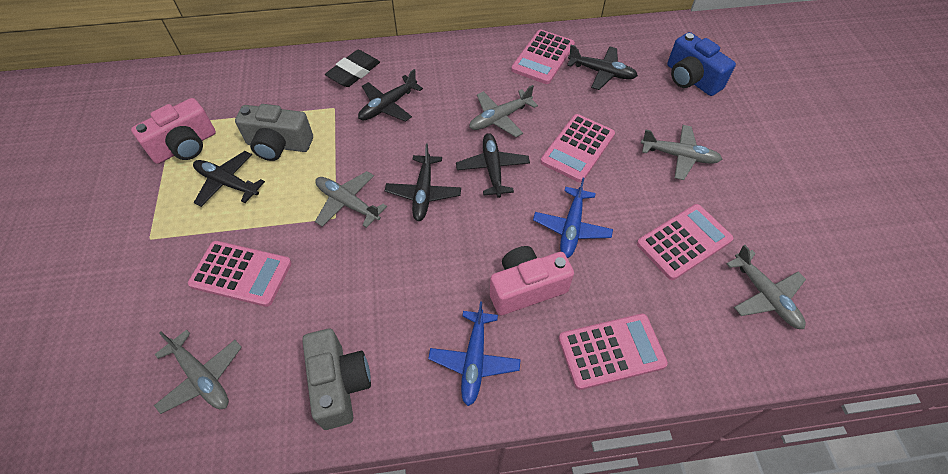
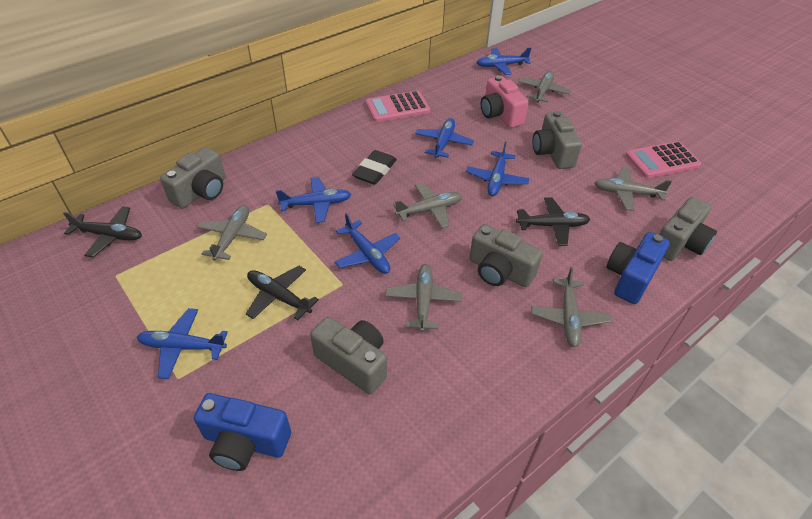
black plane: 5 -> 3
blue camera: 1 -> 2
blue plane: 2 -> 6
grey camera: 2 -> 5
grey plane: 5 -> 6
pink calculator: 5 -> 2
pink camera: 2 -> 1

